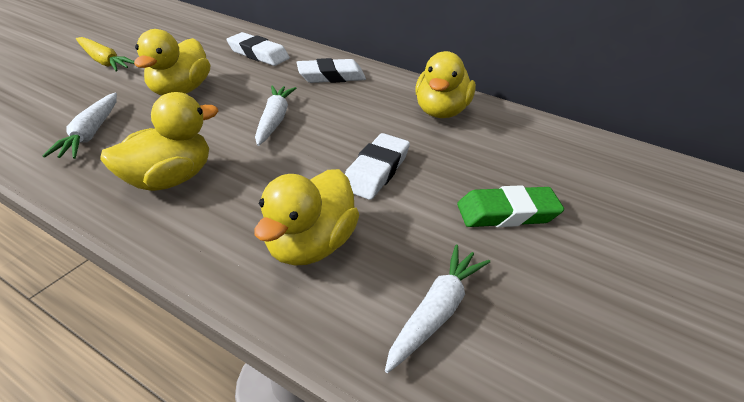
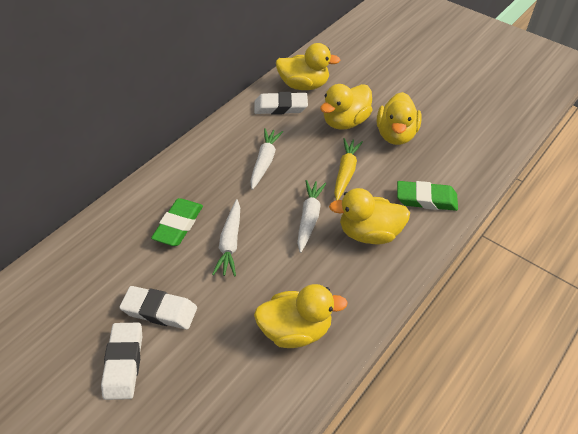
green eraser: 1 -> 2
yellow duck: 4 -> 5

